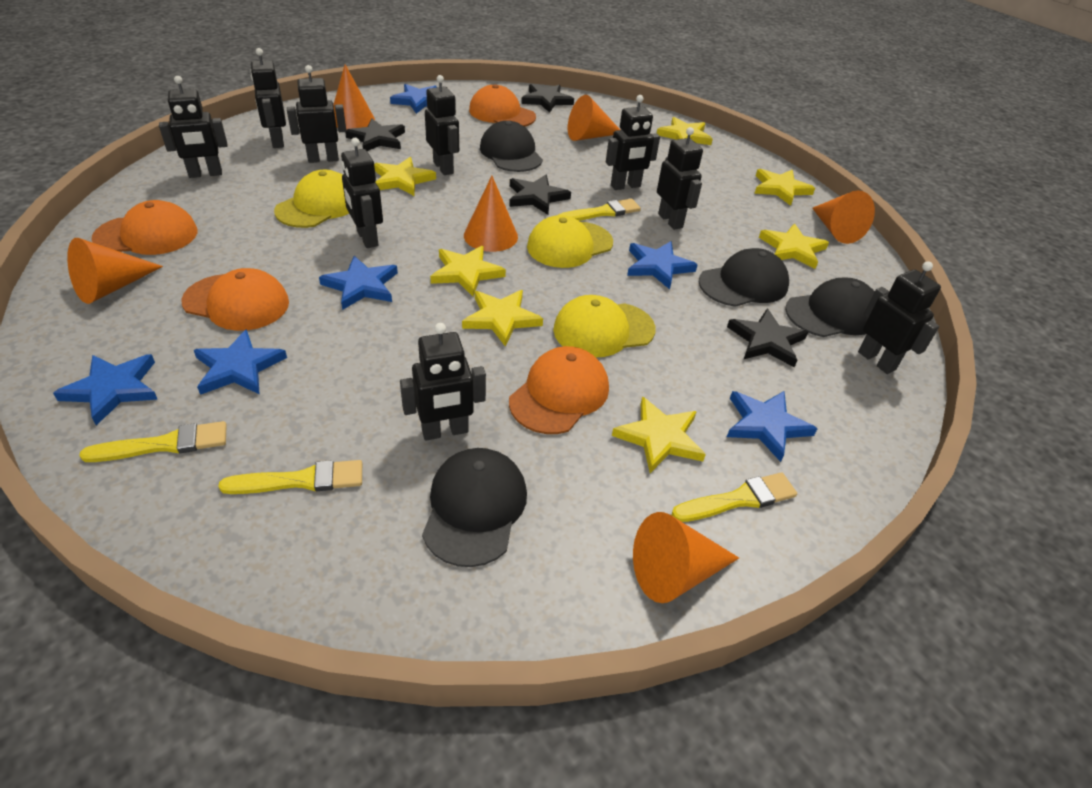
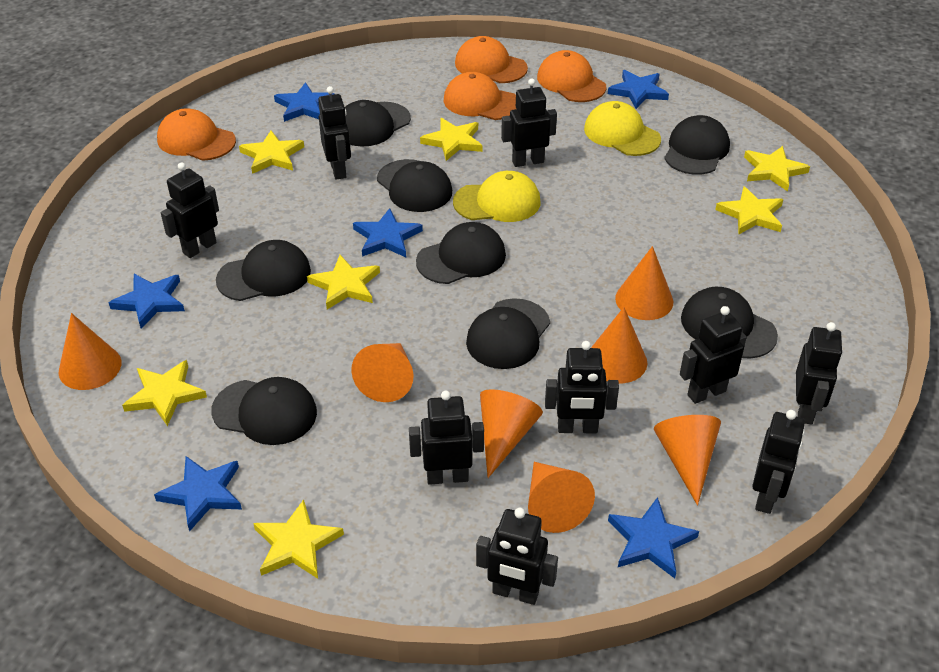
black cap: 4 -> 8
black star: 4 -> 0
orange cone: 6 -> 7
yellow brush: 4 -> 0
yellow cap: 3 -> 2

